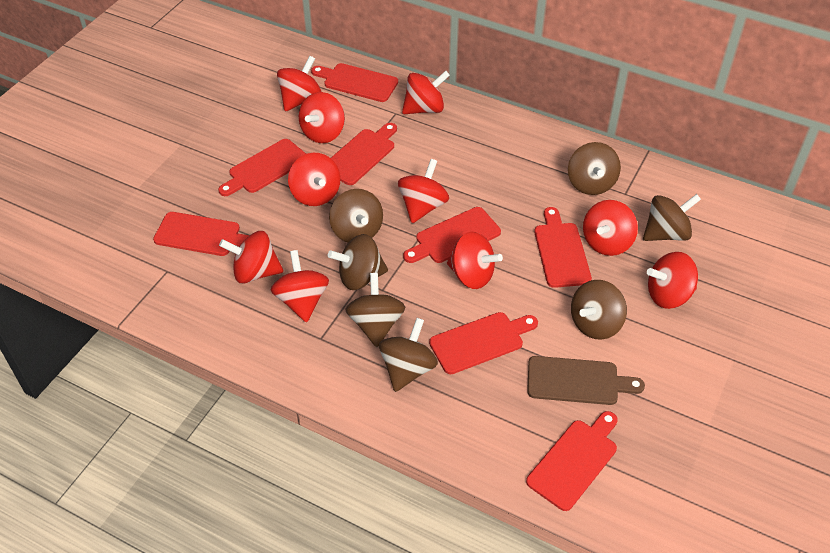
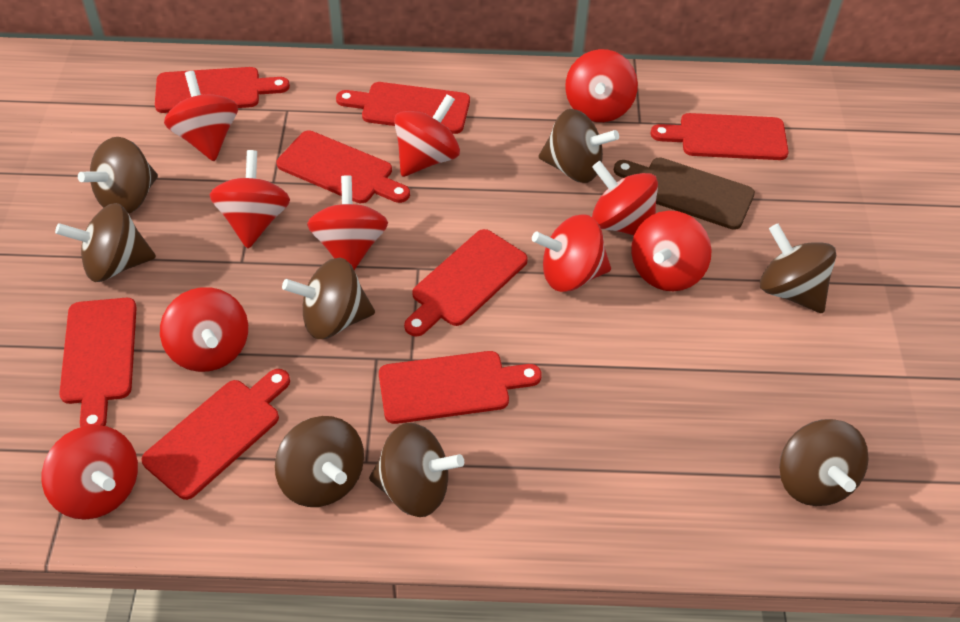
brown spinning top: 7 -> 8

